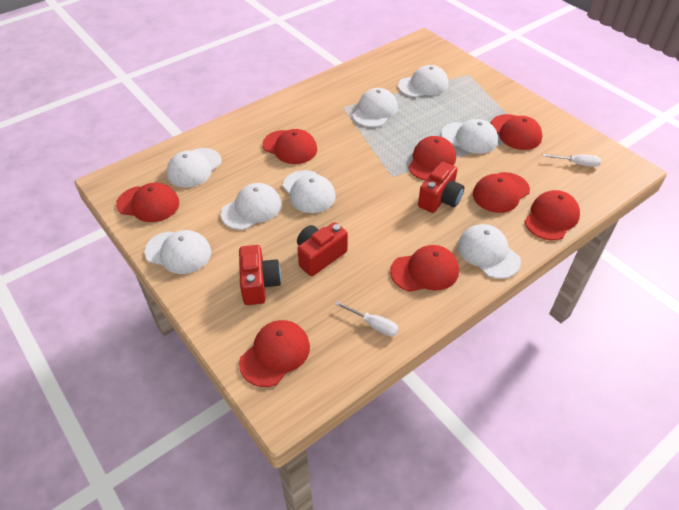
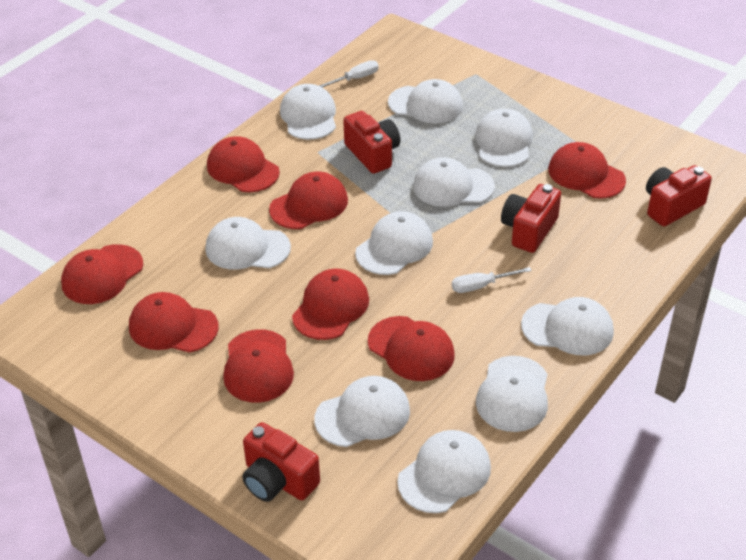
red camera: 3 -> 4
white cap: 8 -> 10

